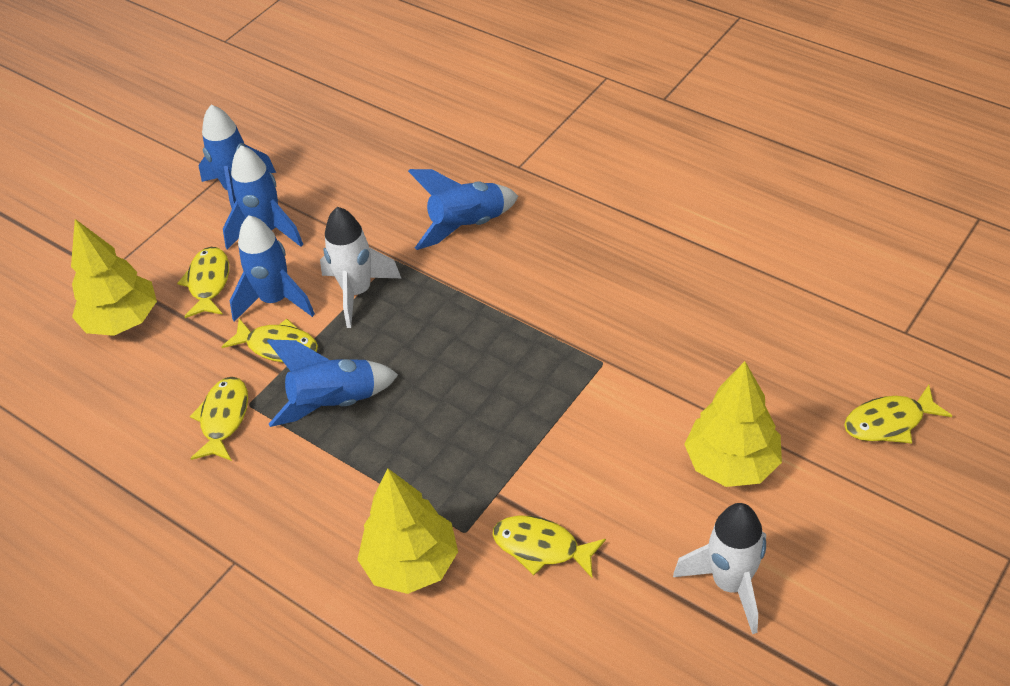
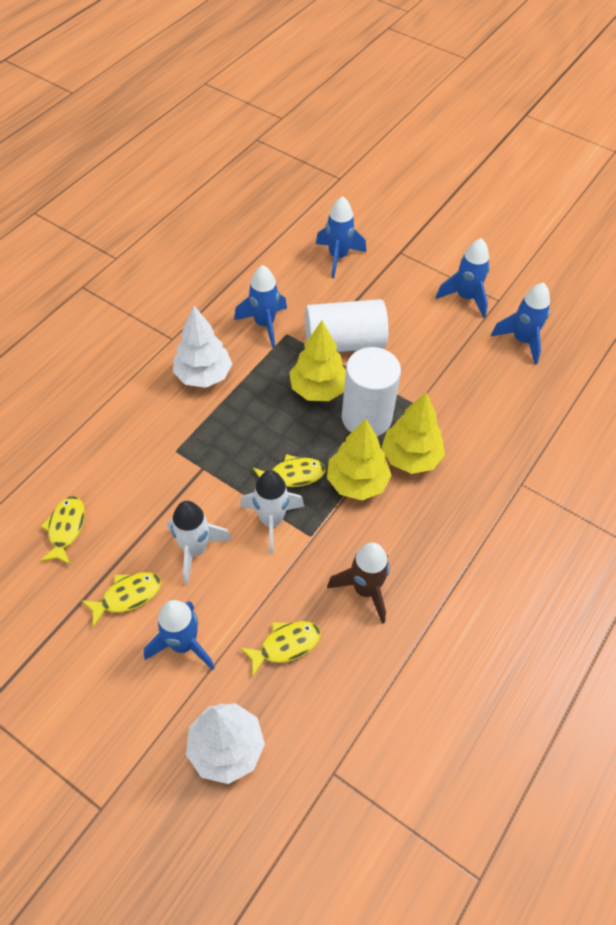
brown rocket: 0 -> 1
white cylinder: 0 -> 2
white tree: 0 -> 2
yellow fish: 5 -> 4

